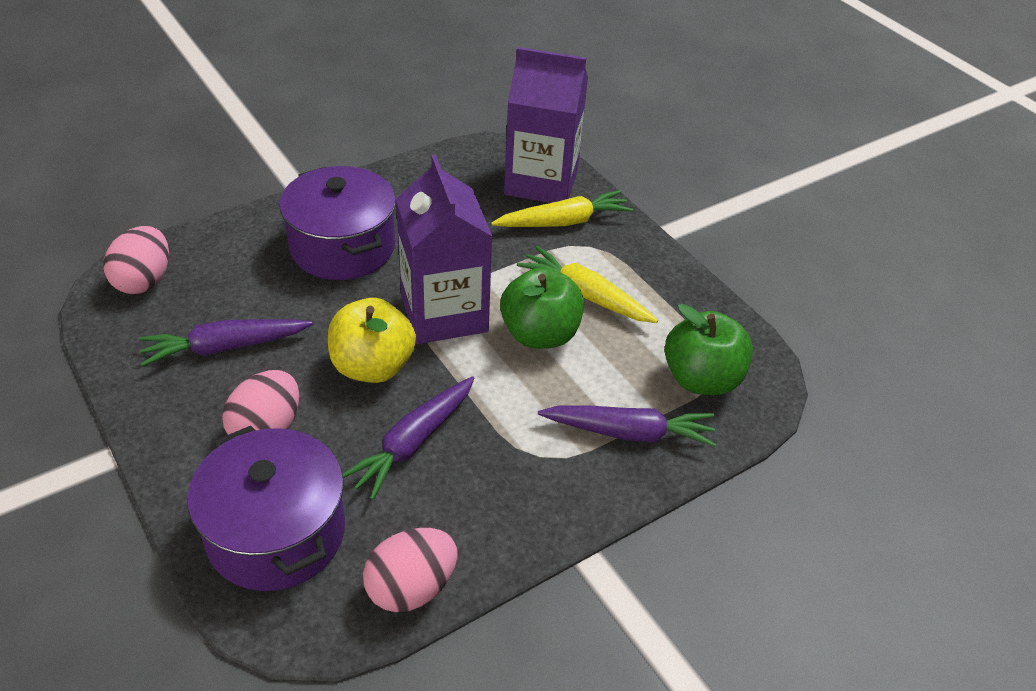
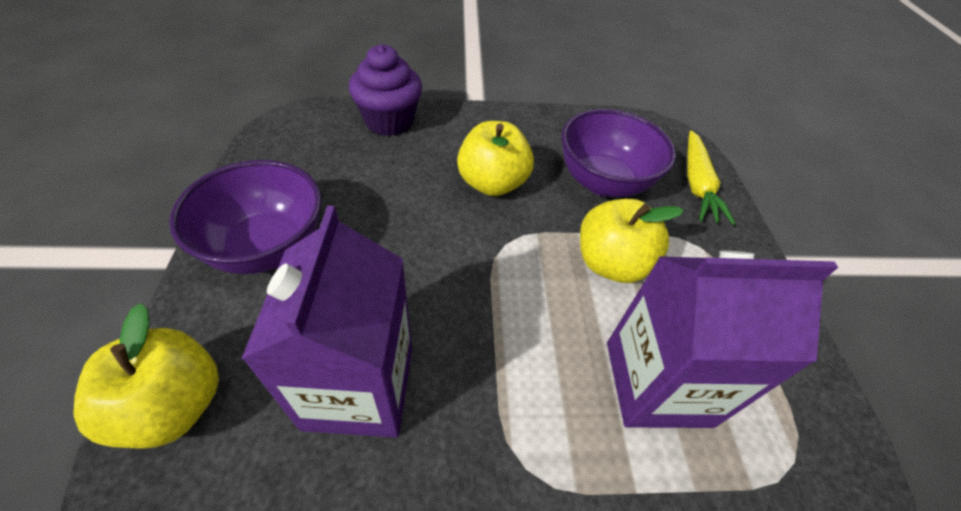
green apple: 2 -> 0
pink egg: 3 -> 0
purple bowl: 0 -> 2
purple carrot: 3 -> 0
purple cupcake: 0 -> 1
purple pot: 2 -> 0
yellow apple: 1 -> 3
yellow carrot: 2 -> 1

